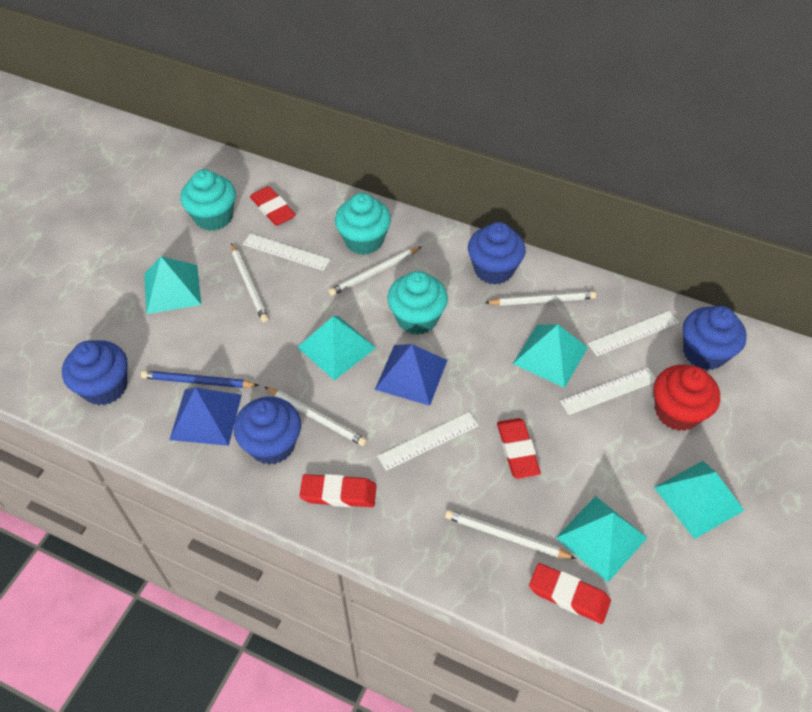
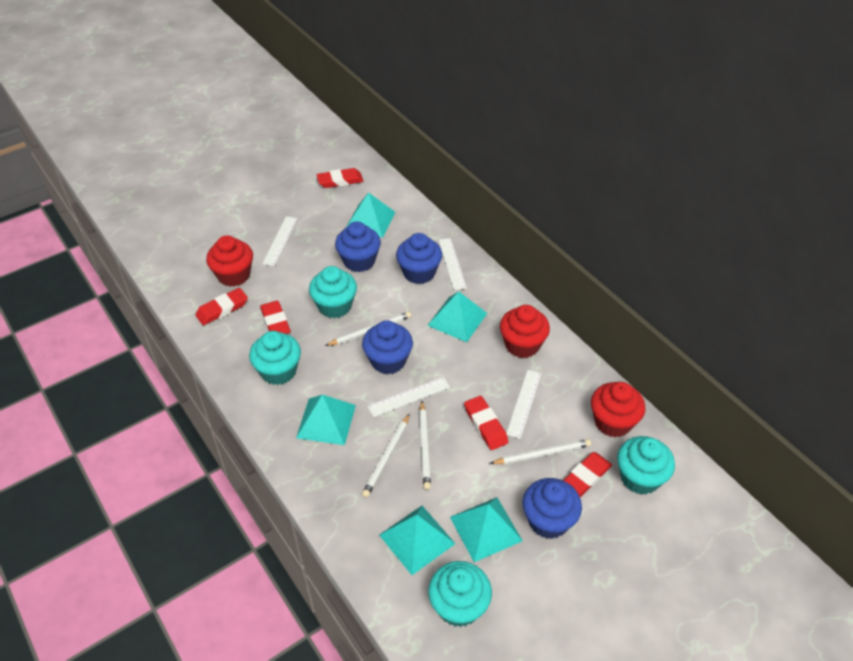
blue pencil: 1 -> 0
blue pyramid: 2 -> 0
red cupcake: 1 -> 3
red eraser: 4 -> 5
turquoise cupcake: 3 -> 4
white pencil: 5 -> 4

